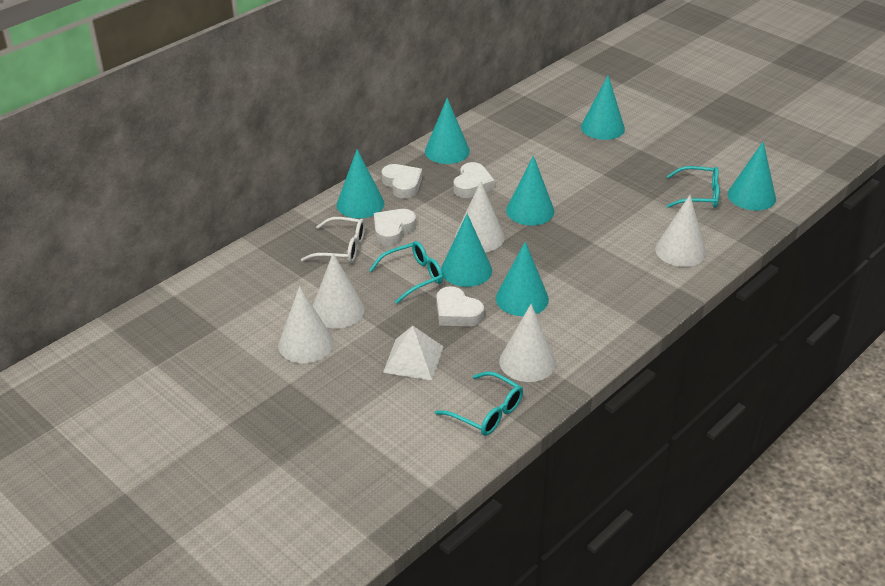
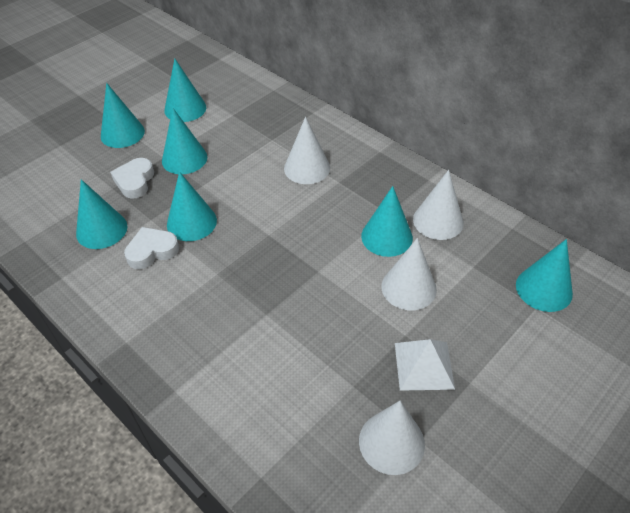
turquoise glasses: 3 -> 0
white cone: 5 -> 4
white glasses: 1 -> 0
white heart: 4 -> 2

